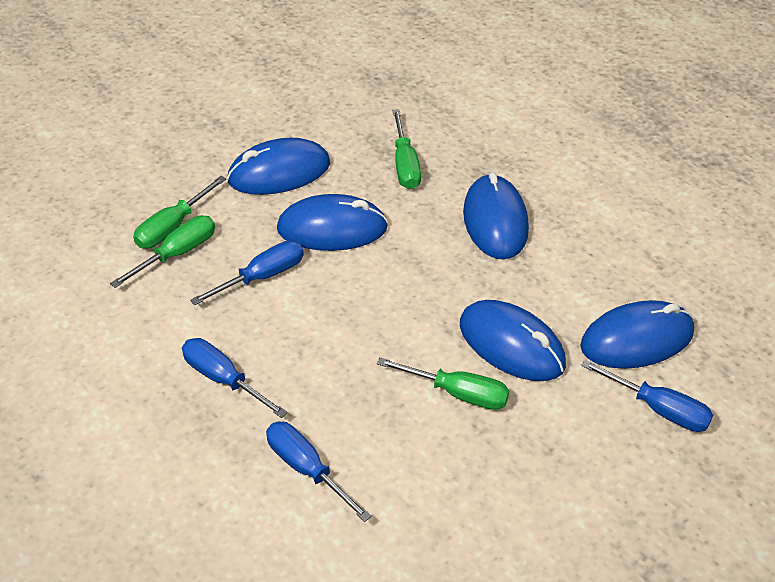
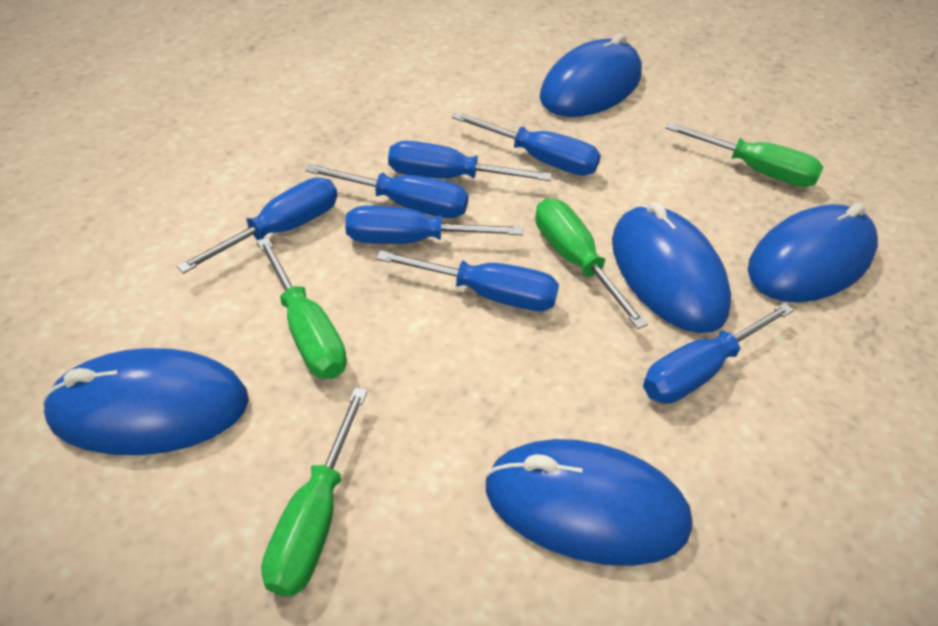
blue screwdriver: 4 -> 7

